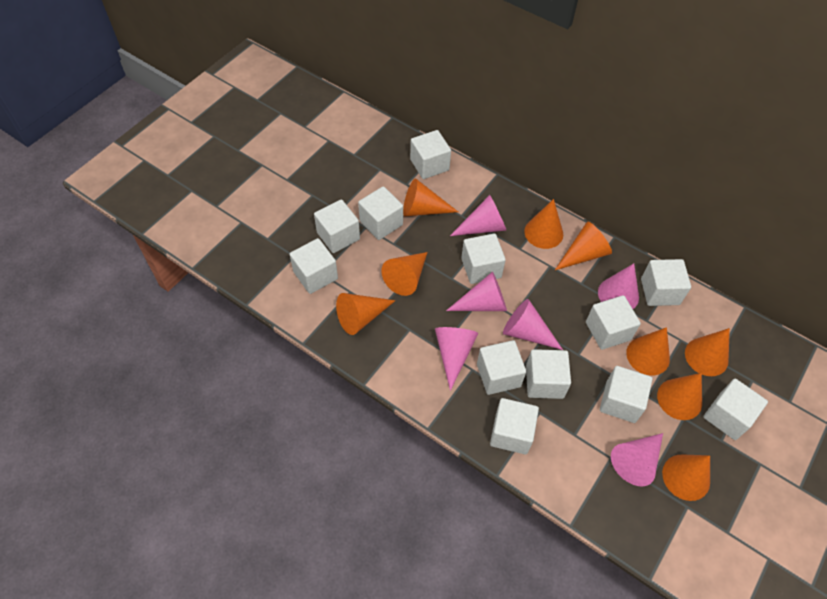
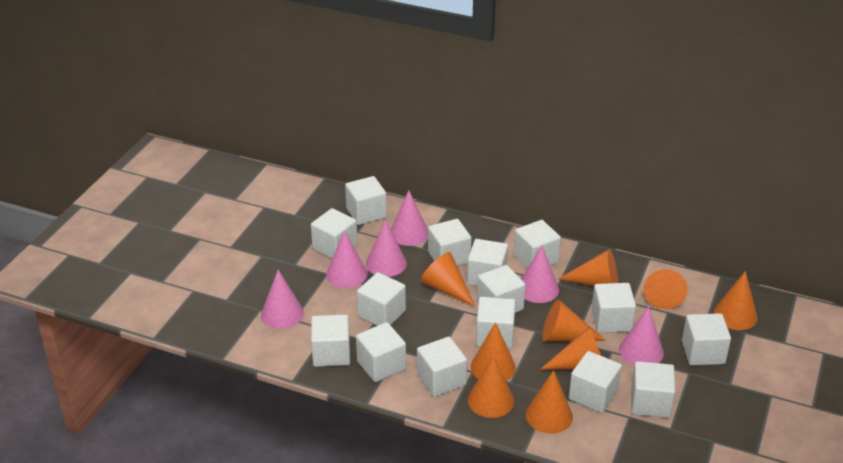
white cube: 12 -> 15

